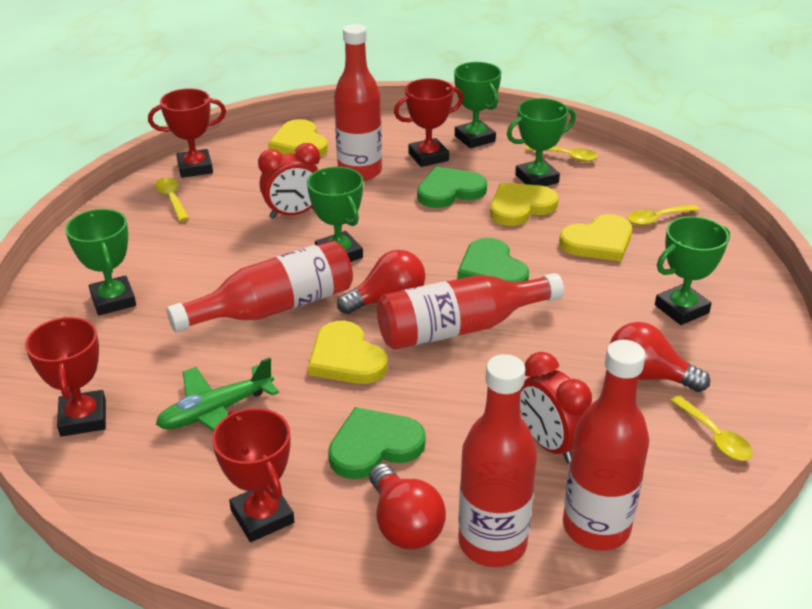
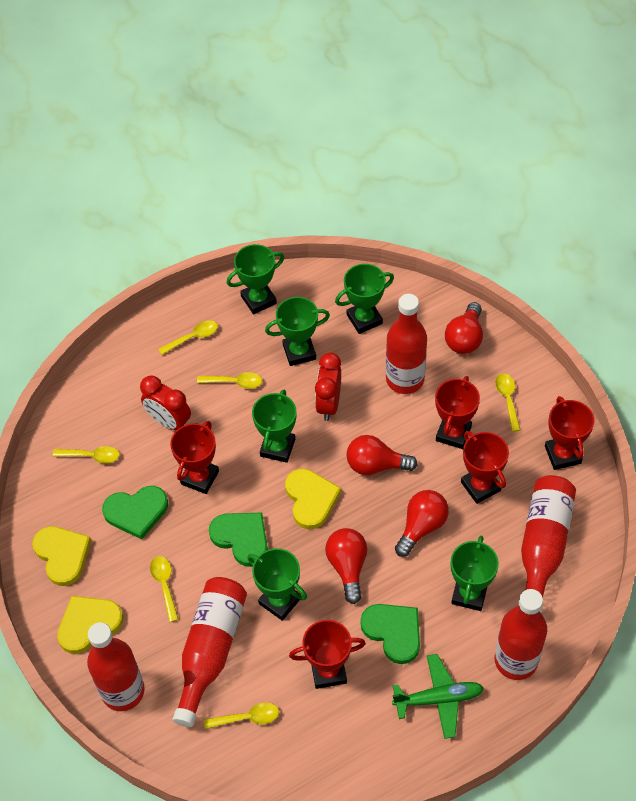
green trophy: 5 -> 6
red light bulb: 3 -> 4
red trophy: 4 -> 5
yellow heart: 4 -> 3
yellow spoon: 4 -> 6

